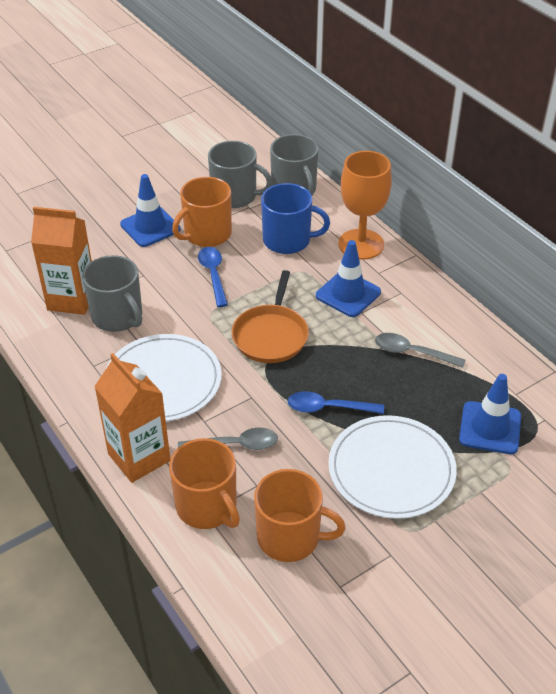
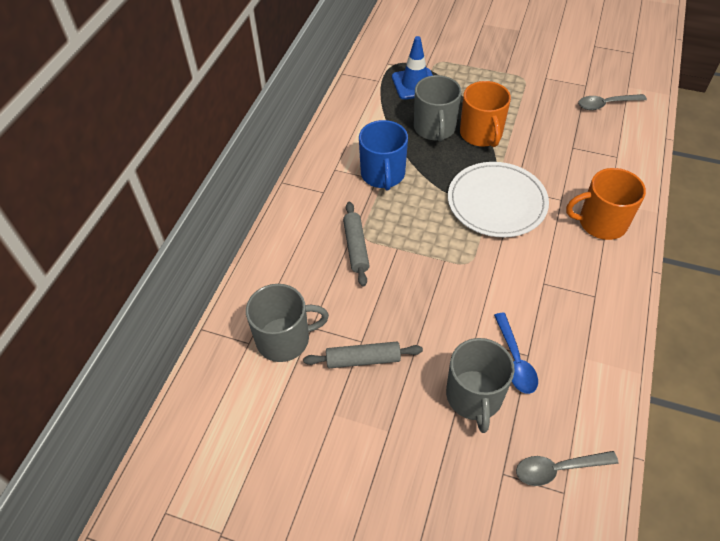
blue spoon: 2 -> 1
blue traffic cone: 3 -> 1
grey rolling pin: 0 -> 2
orange carton: 2 -> 0
orange goblet: 1 -> 0
orange mug: 3 -> 2
orange pan: 1 -> 0
white plate: 2 -> 1

